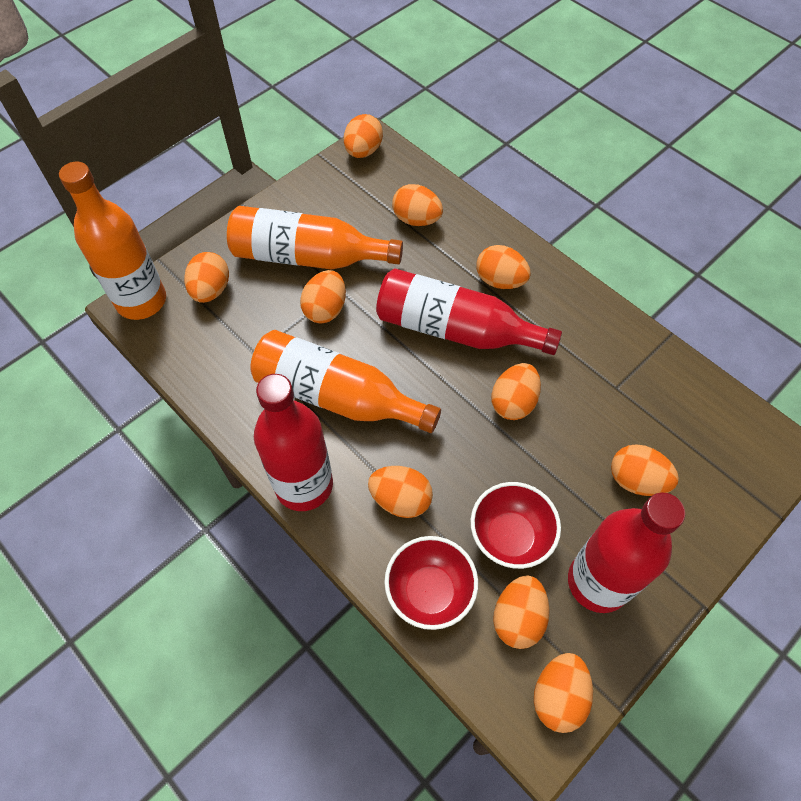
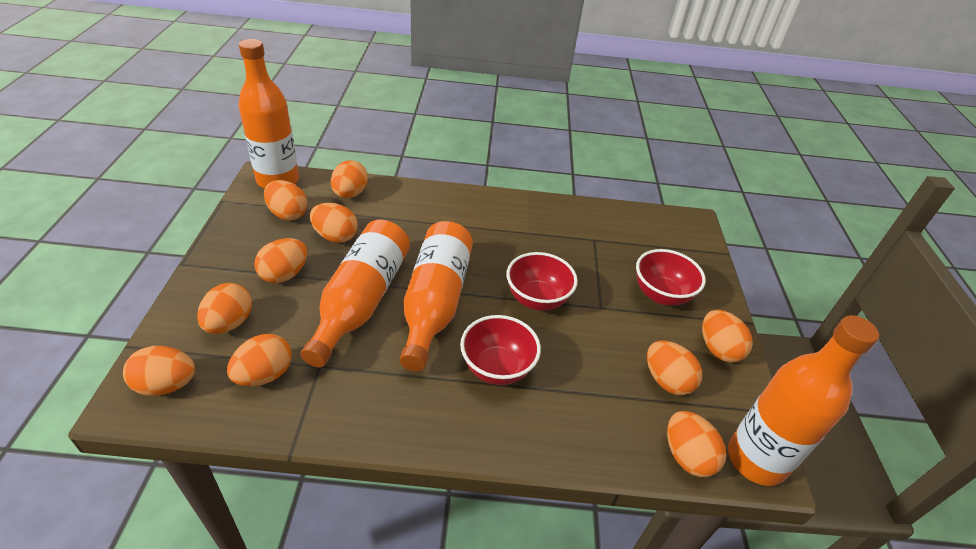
orange bottle: 3 -> 4
red bottle: 3 -> 0
red bowl: 2 -> 3

